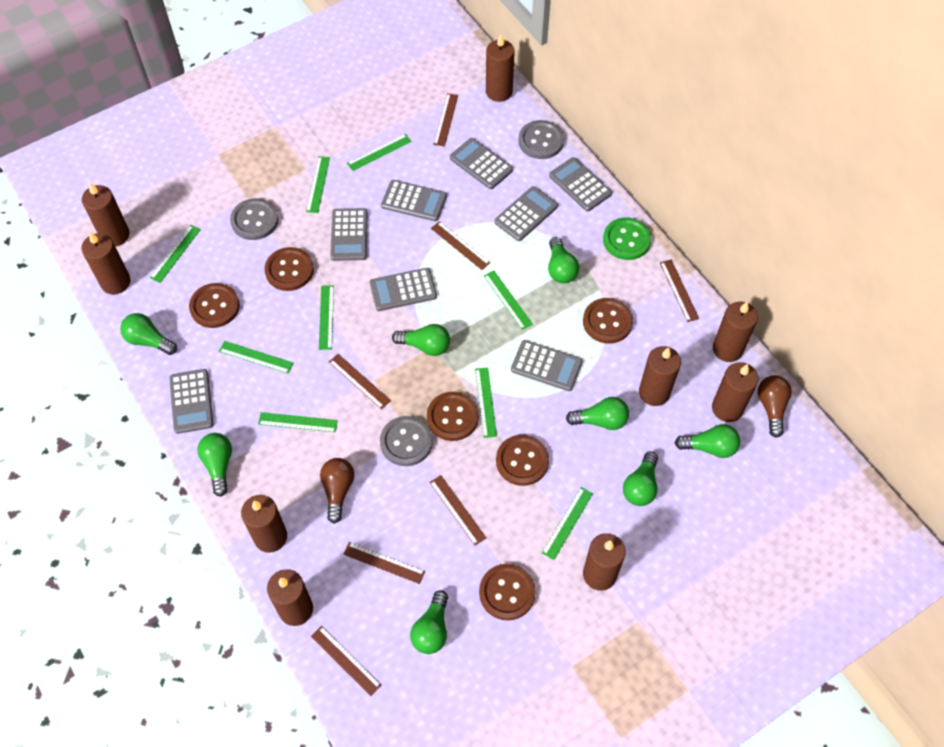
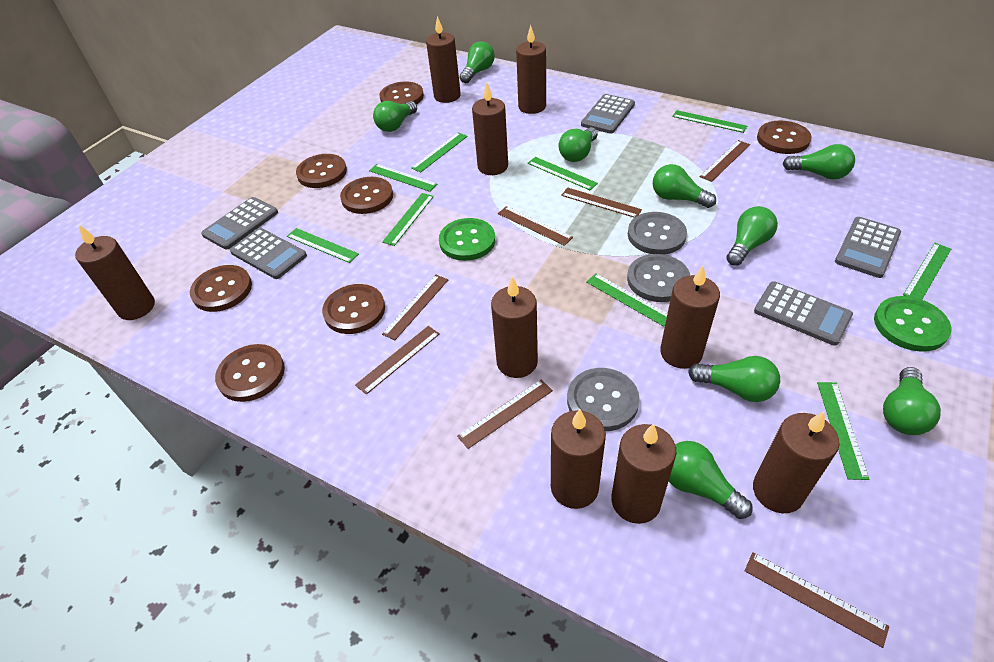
brown button: 6 -> 7
brown light bulb: 2 -> 0
green button: 1 -> 2
green light bulb: 8 -> 9
grey calculator: 8 -> 5

